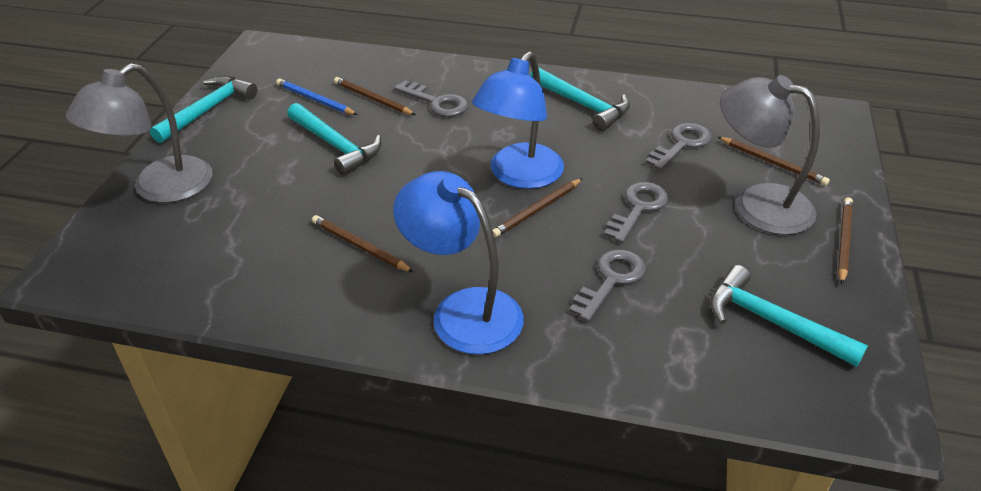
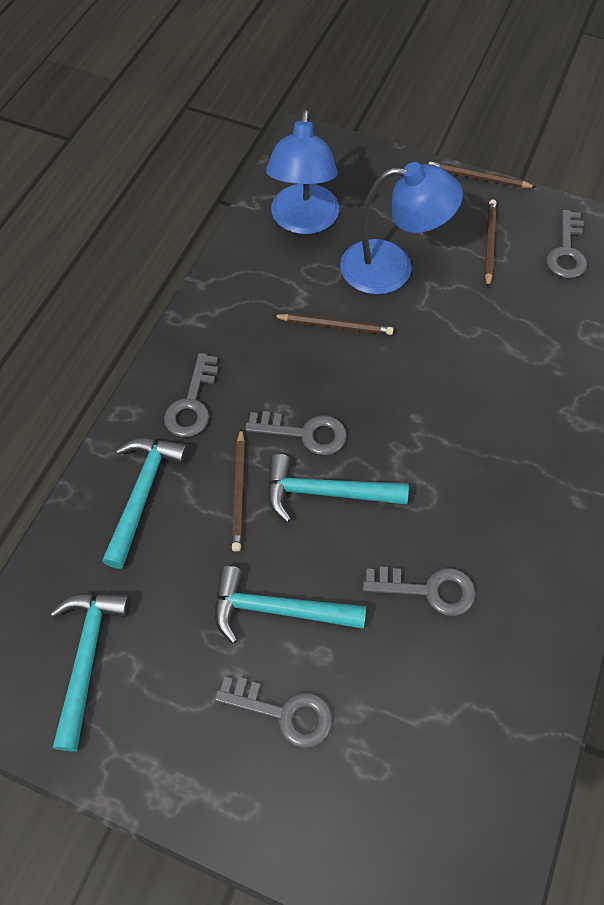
blue pencil: 1 -> 0
brown pencil: 5 -> 4
grey key: 4 -> 5
grey lamp: 2 -> 0

